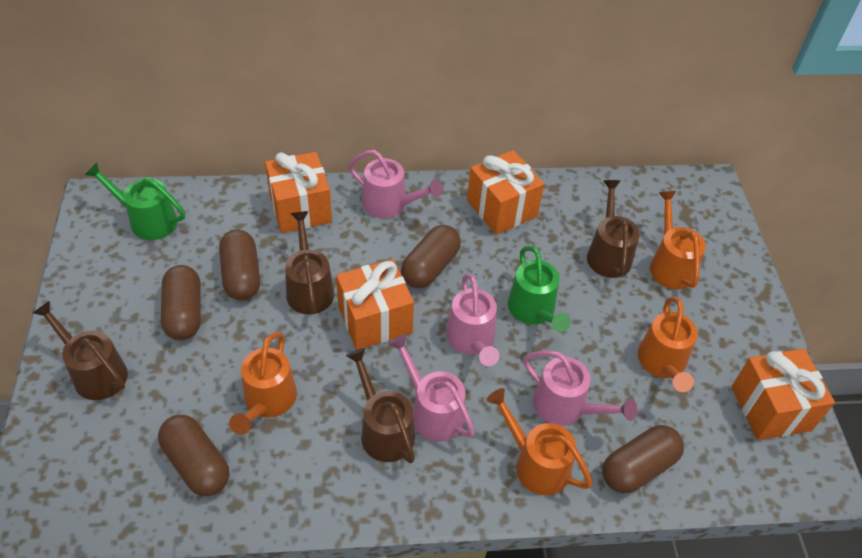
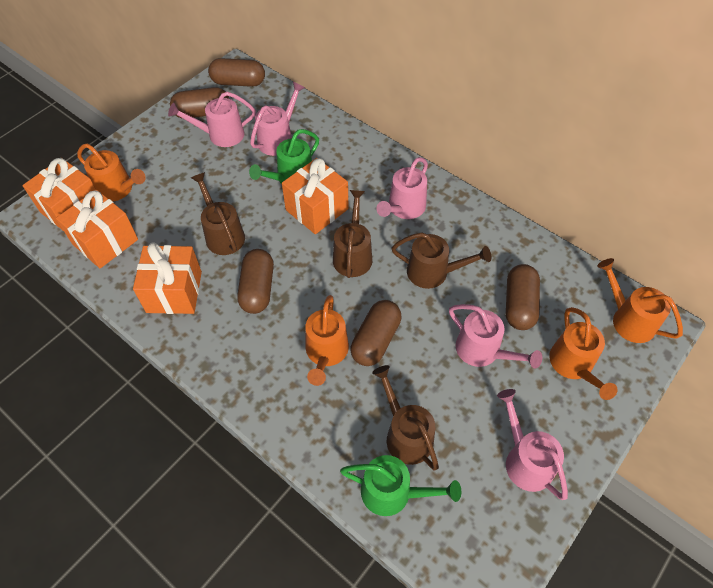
pink watering can: 4 -> 5

